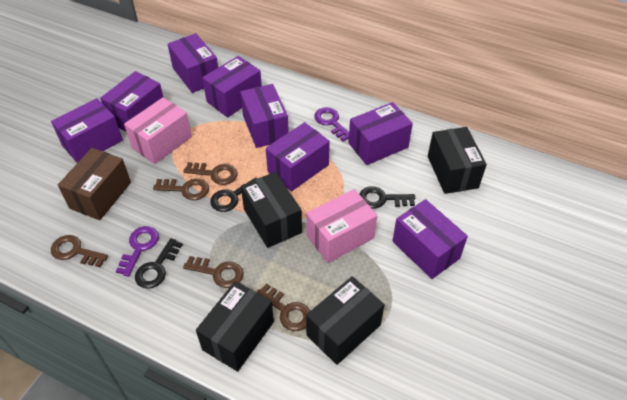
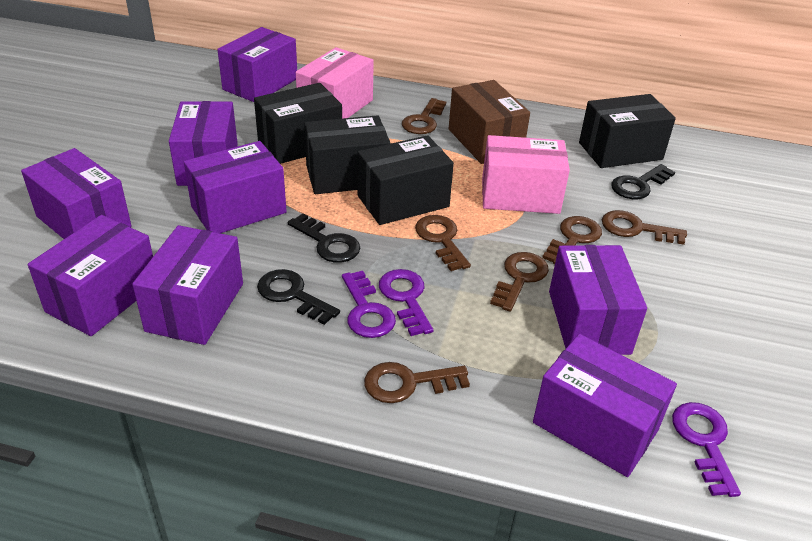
brown key: 5 -> 6
purple key: 2 -> 3

